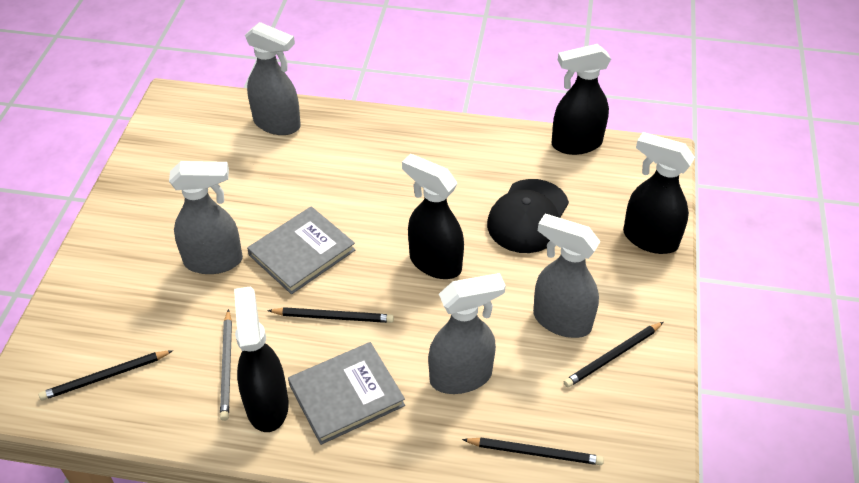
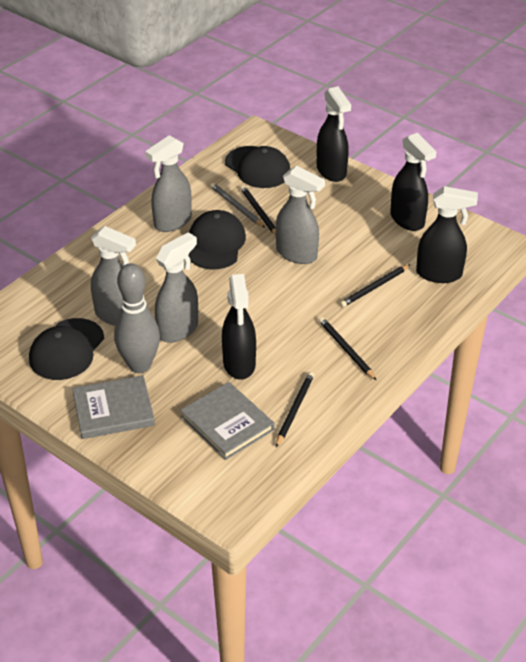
black cap: 1 -> 3
grey bowling pin: 0 -> 1

